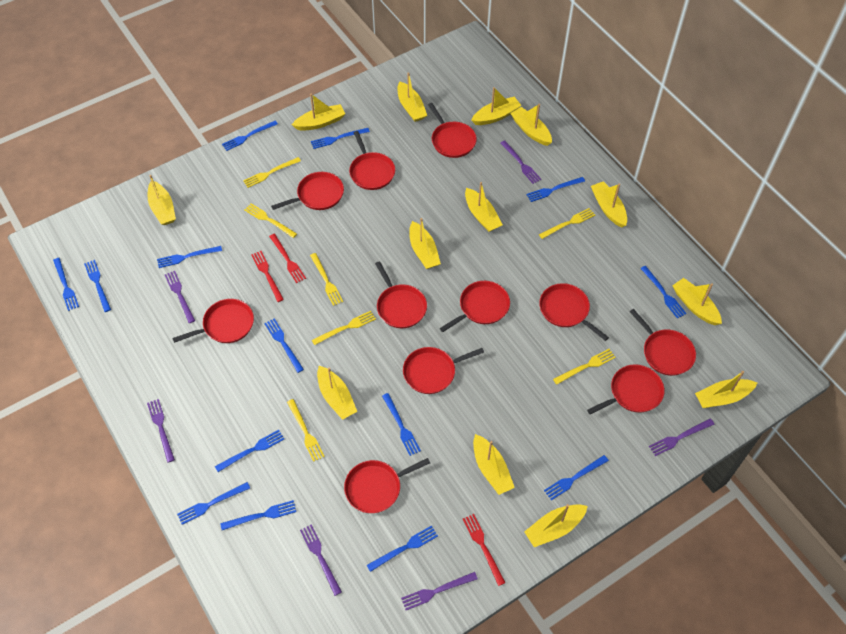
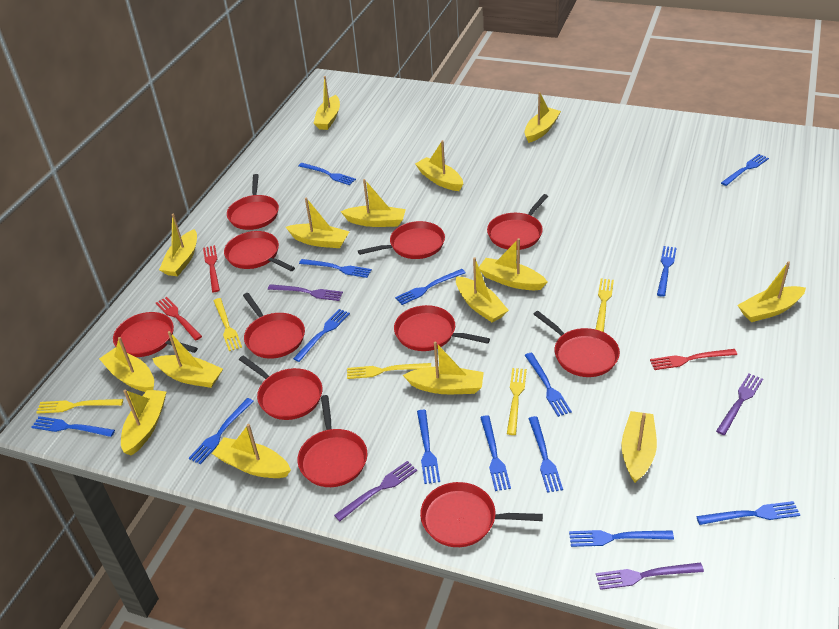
purple fork: 6 -> 4
yellow boat: 13 -> 15
yellow fork: 7 -> 5

